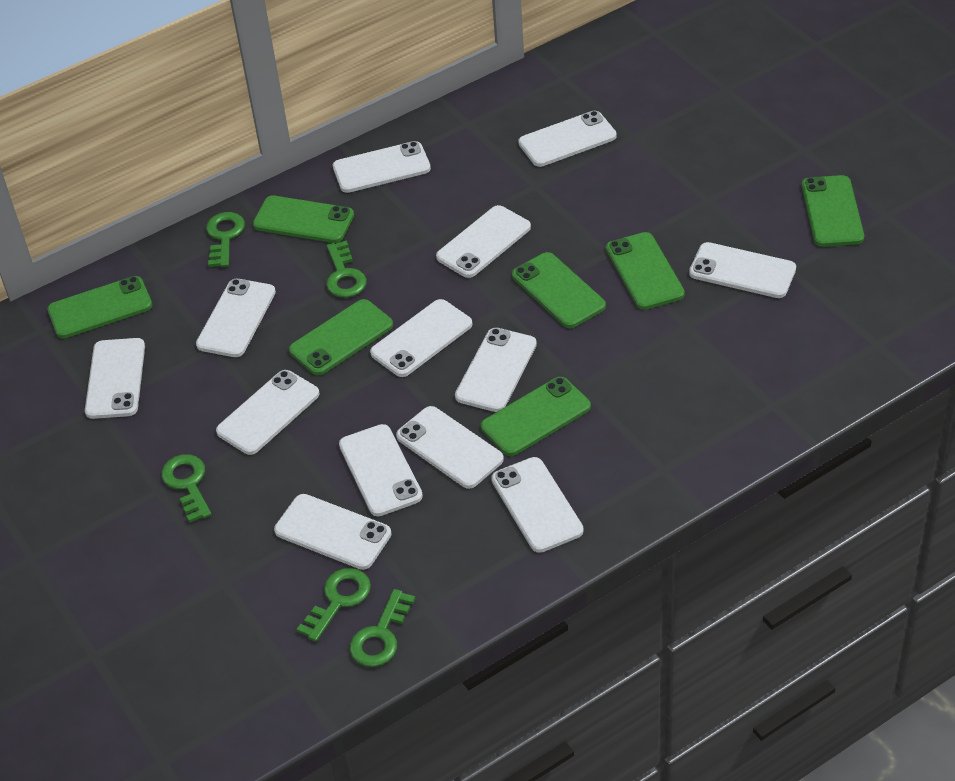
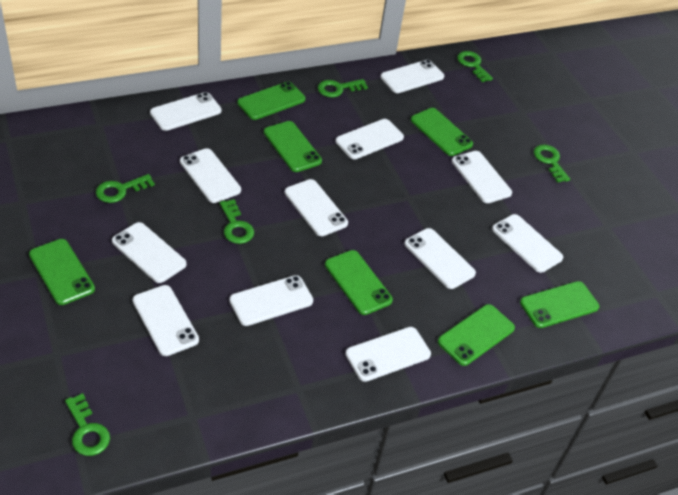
green key: 5 -> 6
white phone: 13 -> 12

